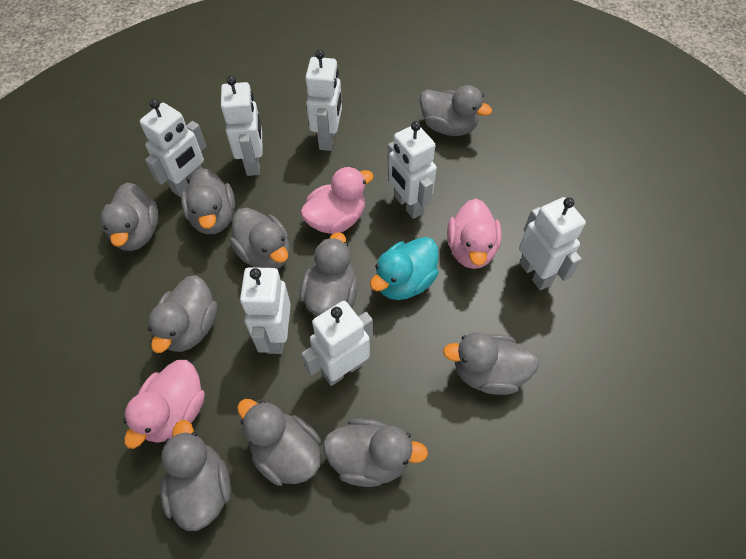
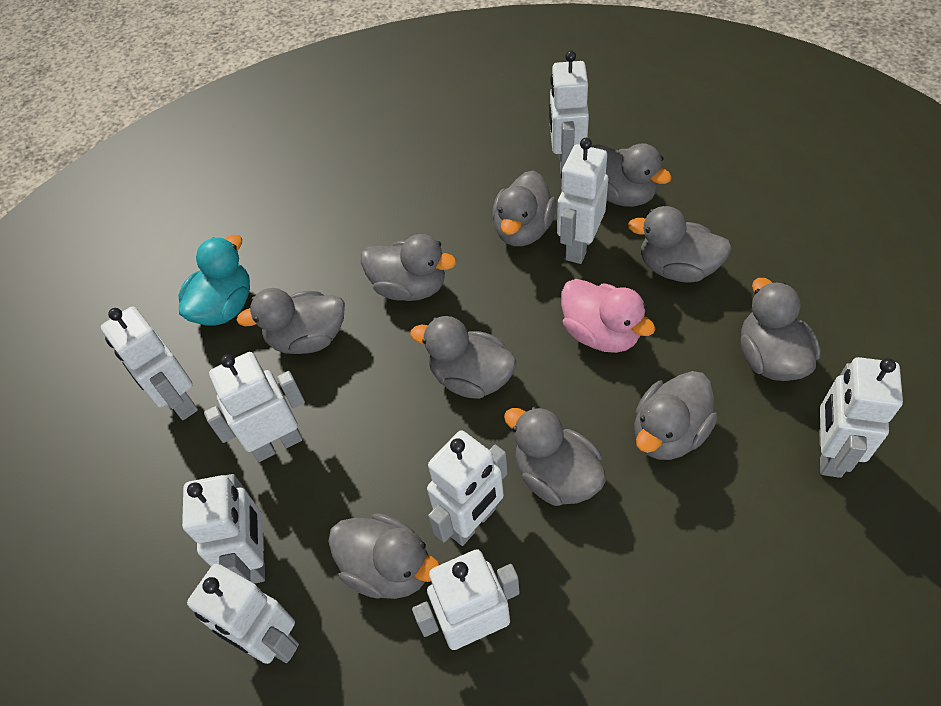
pink duck: 3 -> 1
white robot: 7 -> 9

